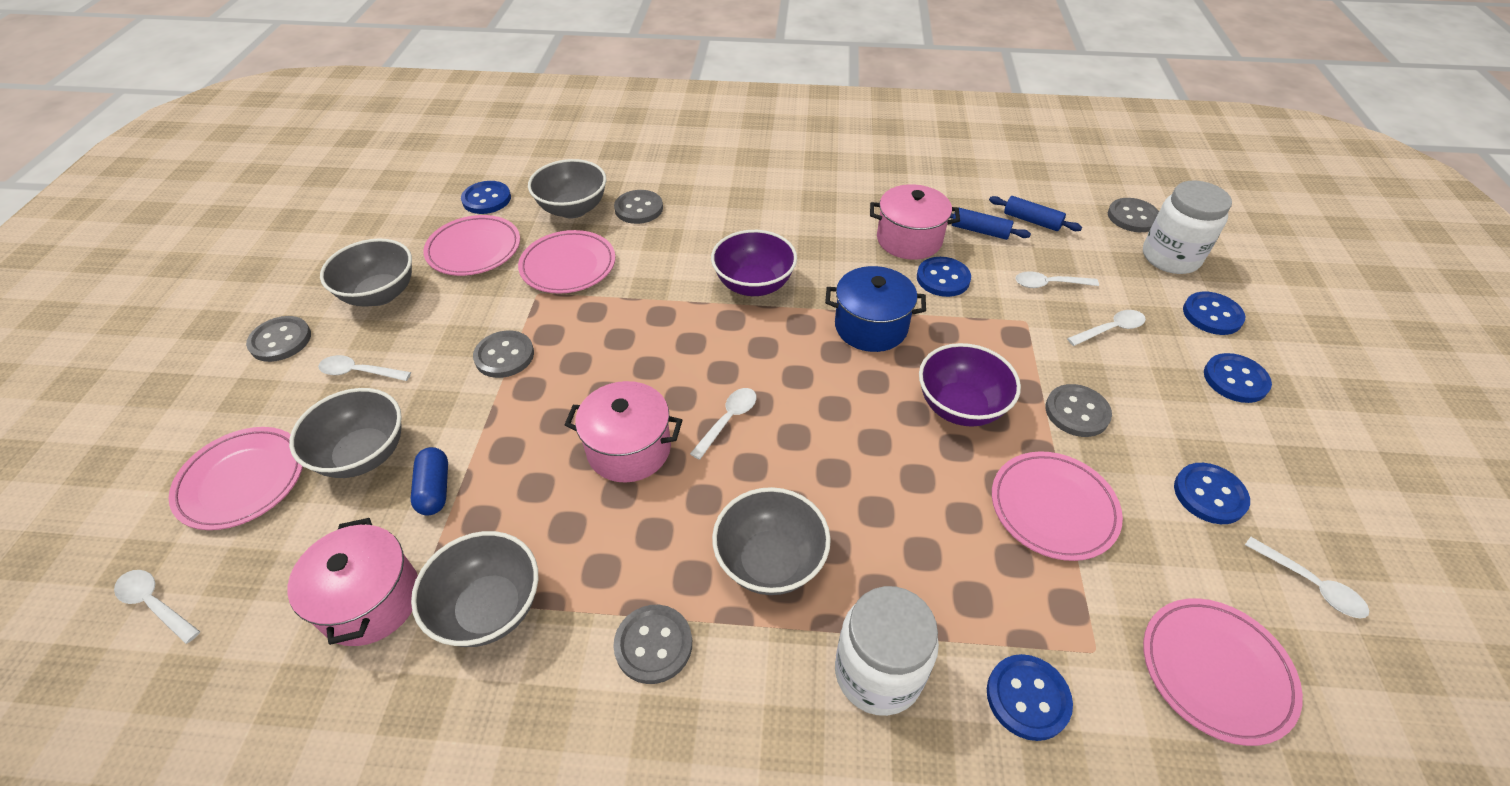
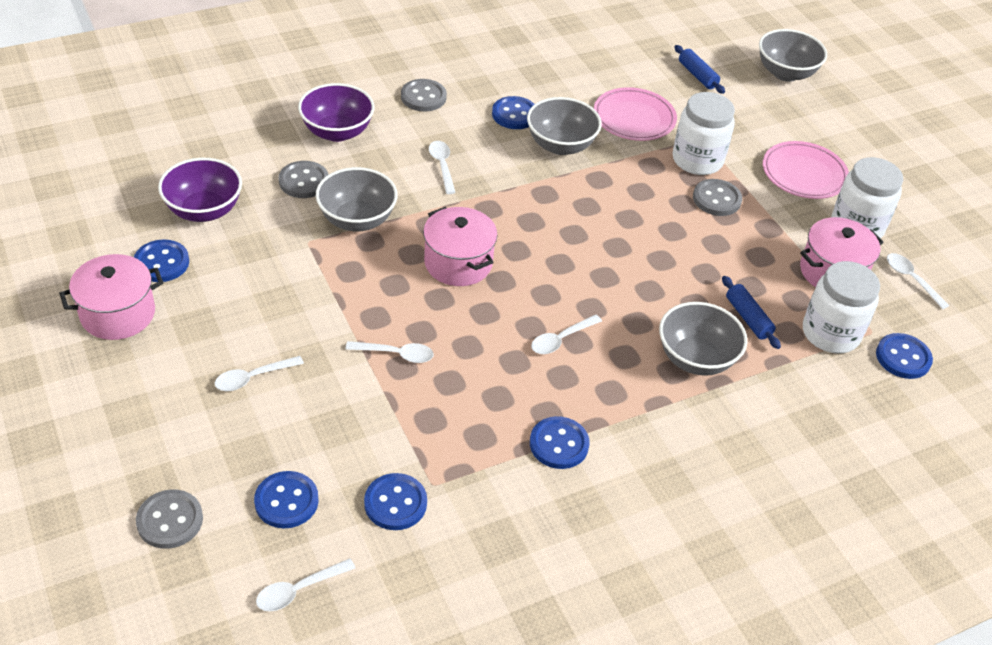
blue capsule: 1 -> 0
blue pot: 1 -> 0
grey bowl: 5 -> 4
grey button: 6 -> 4
pink plate: 5 -> 2
white jar: 2 -> 3

